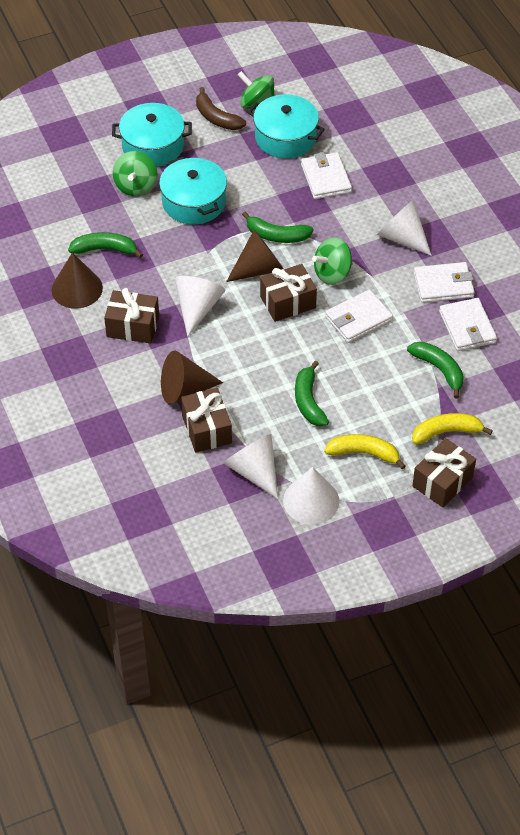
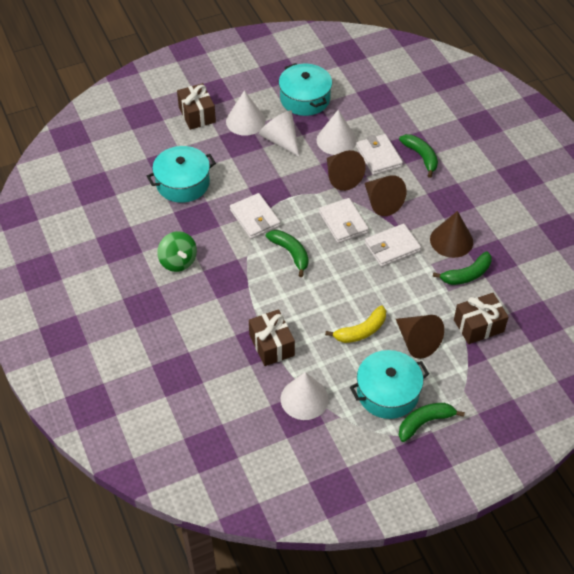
brown banana: 1 -> 0
brown cone: 3 -> 4
brown gift: 4 -> 3
green spinning top: 3 -> 1
yellow banana: 2 -> 1

